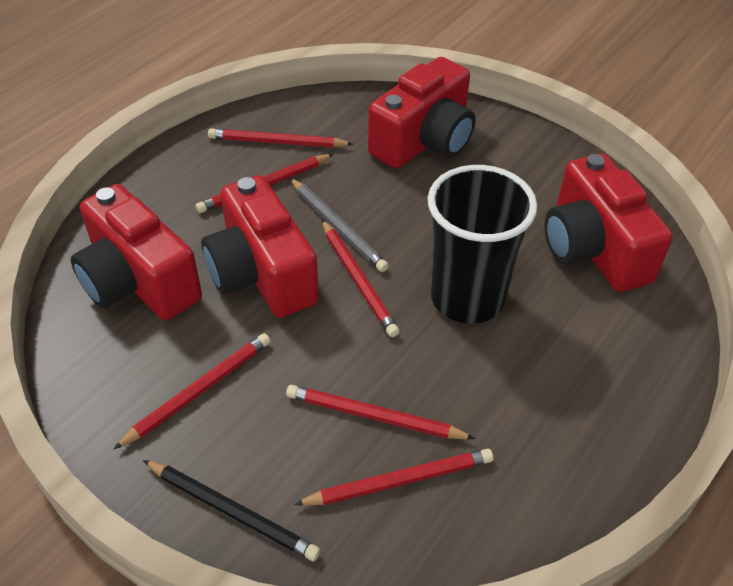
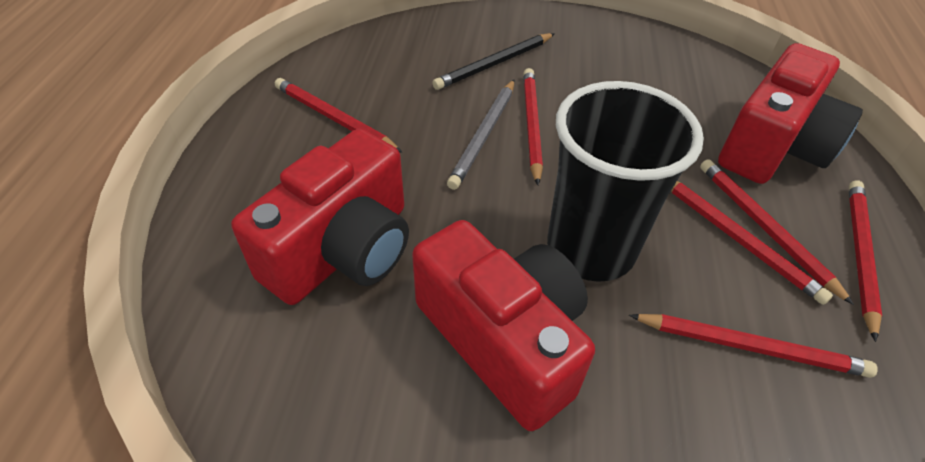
red camera: 4 -> 3

